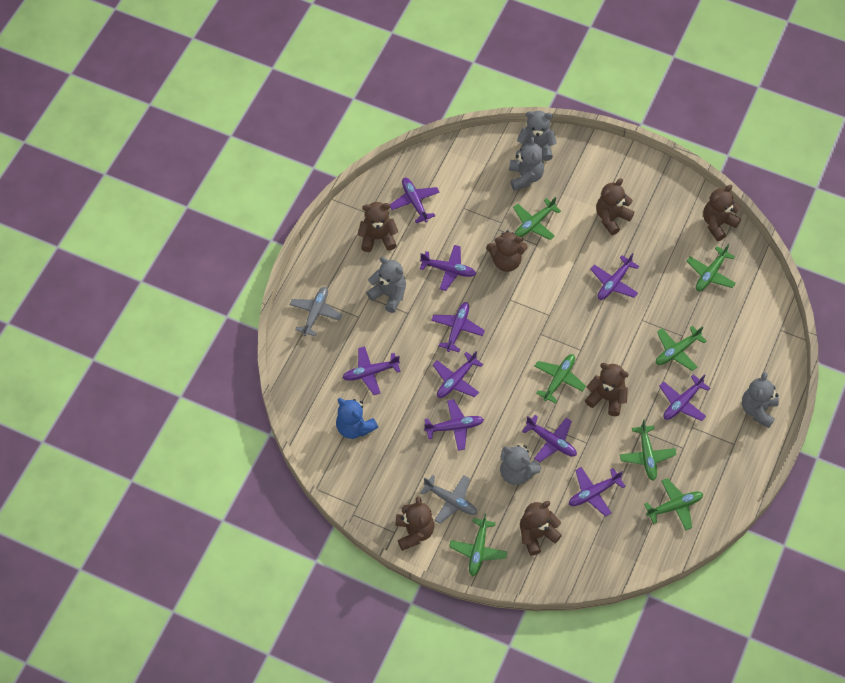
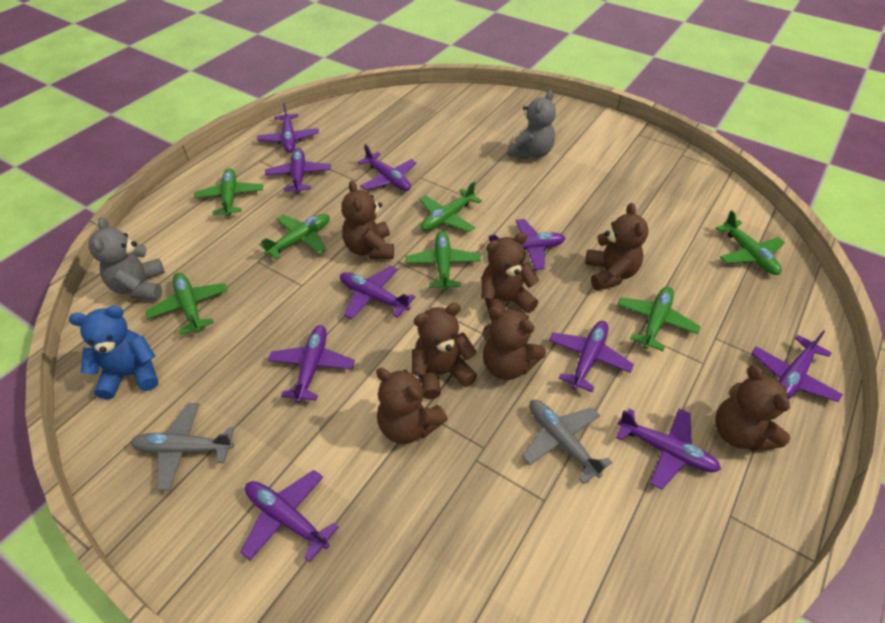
grey teddy bear: 5 -> 2

